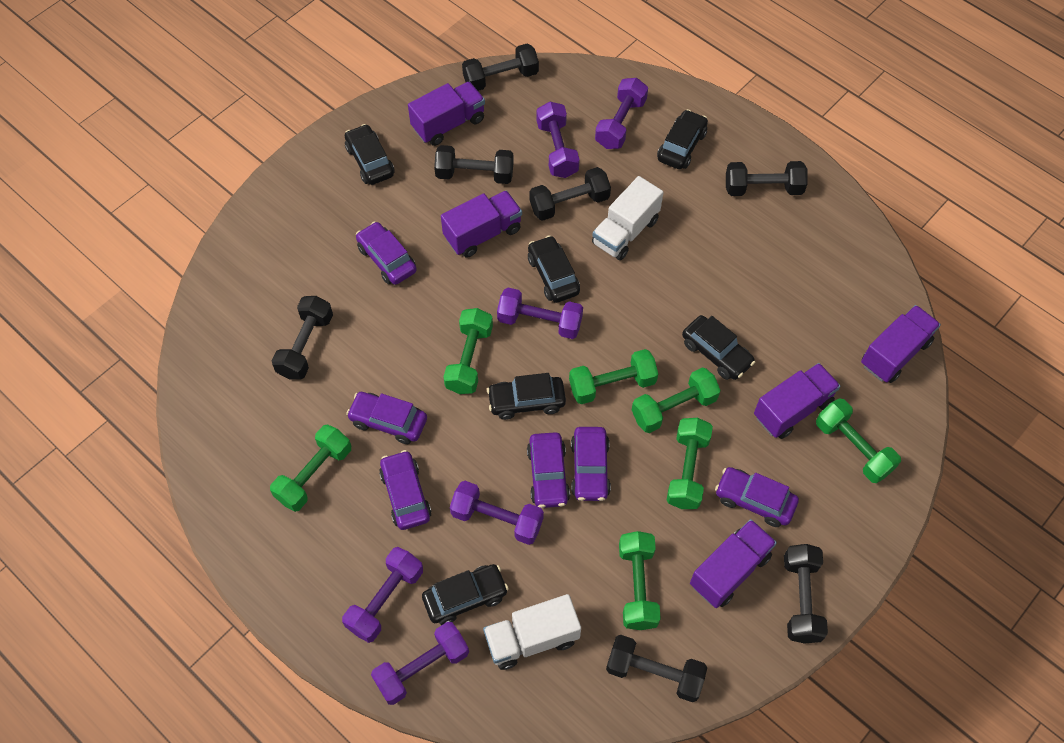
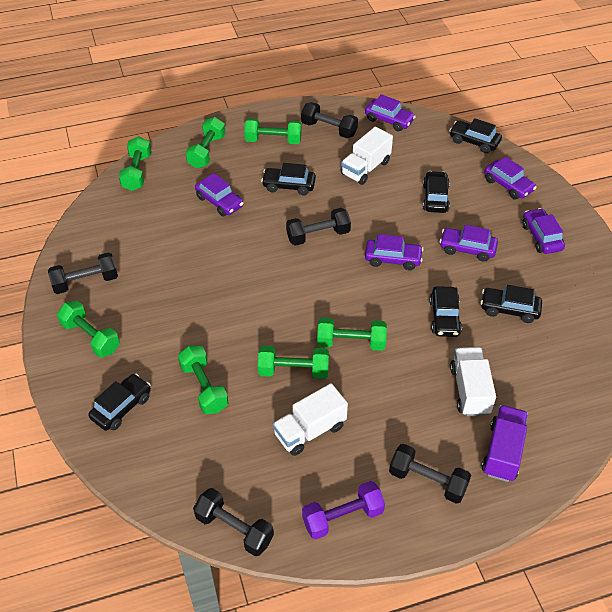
black dumbbell: 7 -> 5
purple dumbbell: 6 -> 1
purple truck: 5 -> 1
white truck: 2 -> 3

